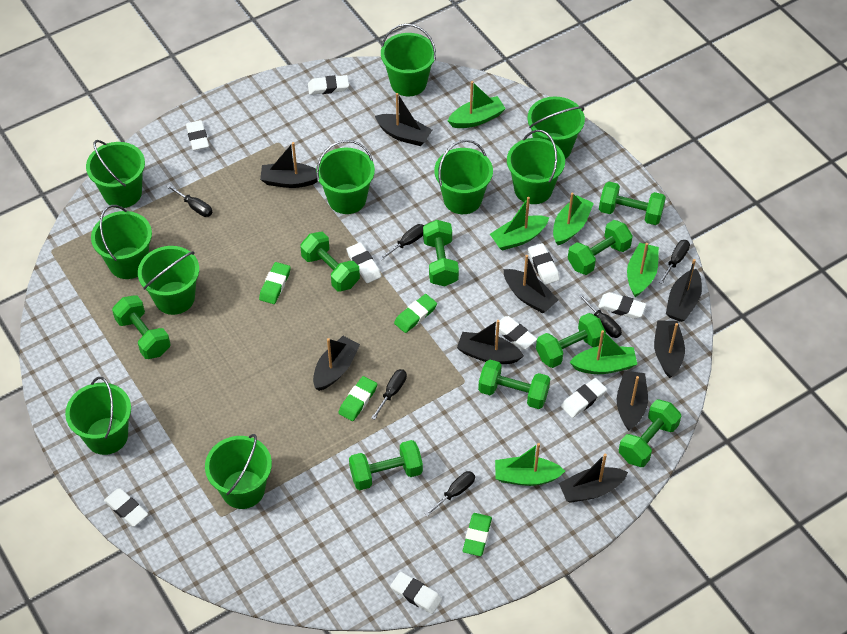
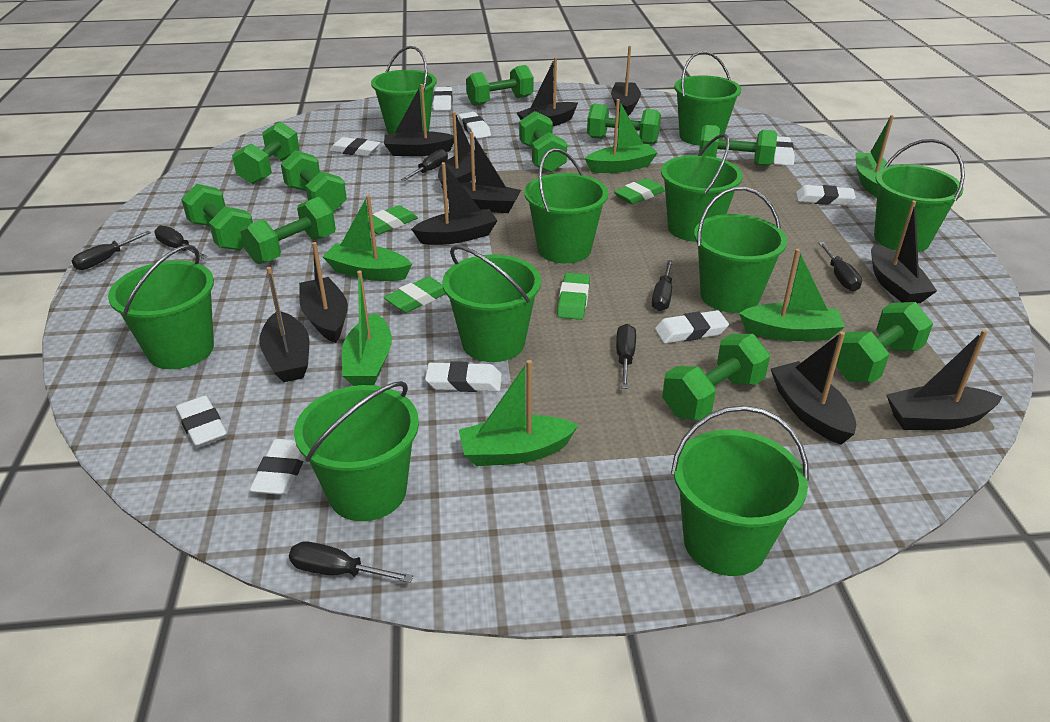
black boat: 9 -> 11
black screwdriver: 6 -> 7
green dumbbell: 9 -> 10

